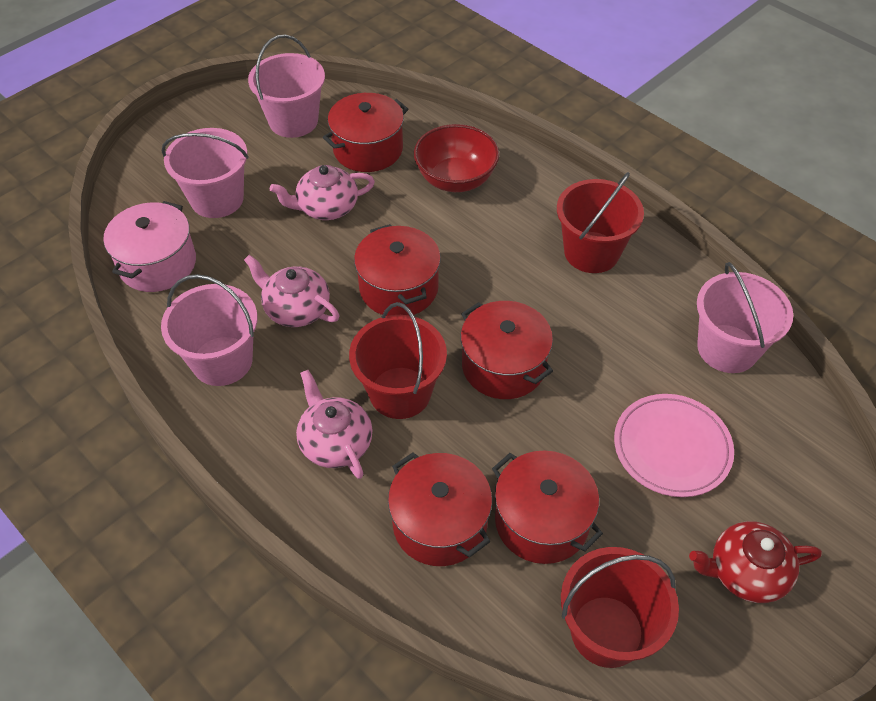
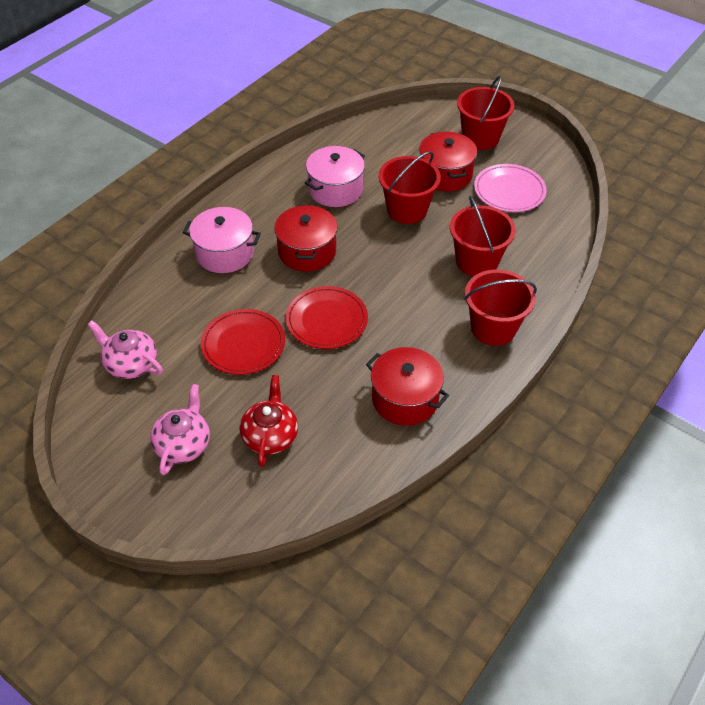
pink bucket: 4 -> 0
pink pot: 1 -> 2
pink teapot: 3 -> 2
red bowl: 1 -> 0
red bucket: 3 -> 4
red plate: 0 -> 2
red pot: 5 -> 3

